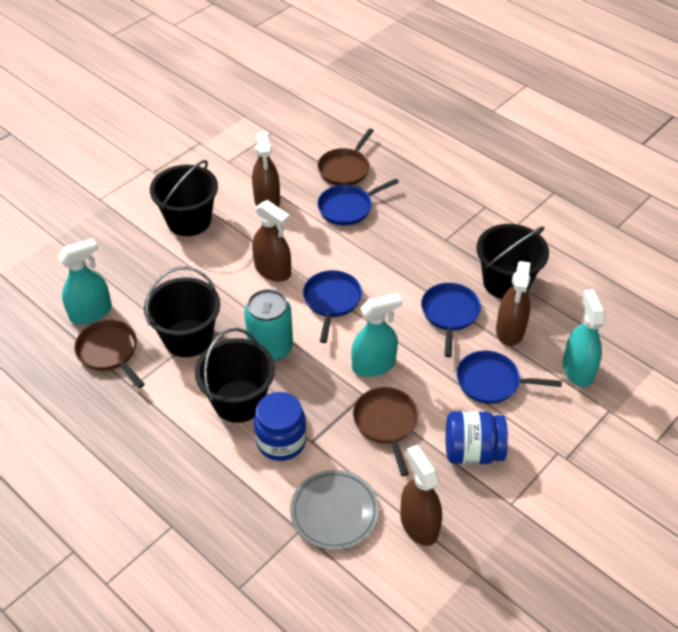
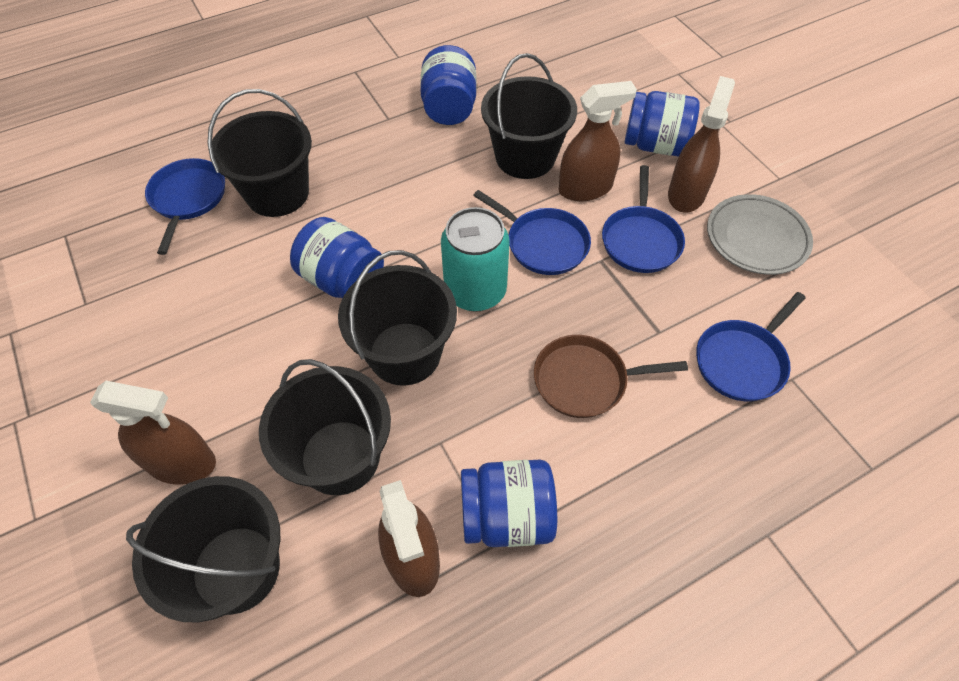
black bucket: 4 -> 5
blue jar: 2 -> 4
brown pan: 3 -> 1
turquoise spray bottle: 3 -> 0

